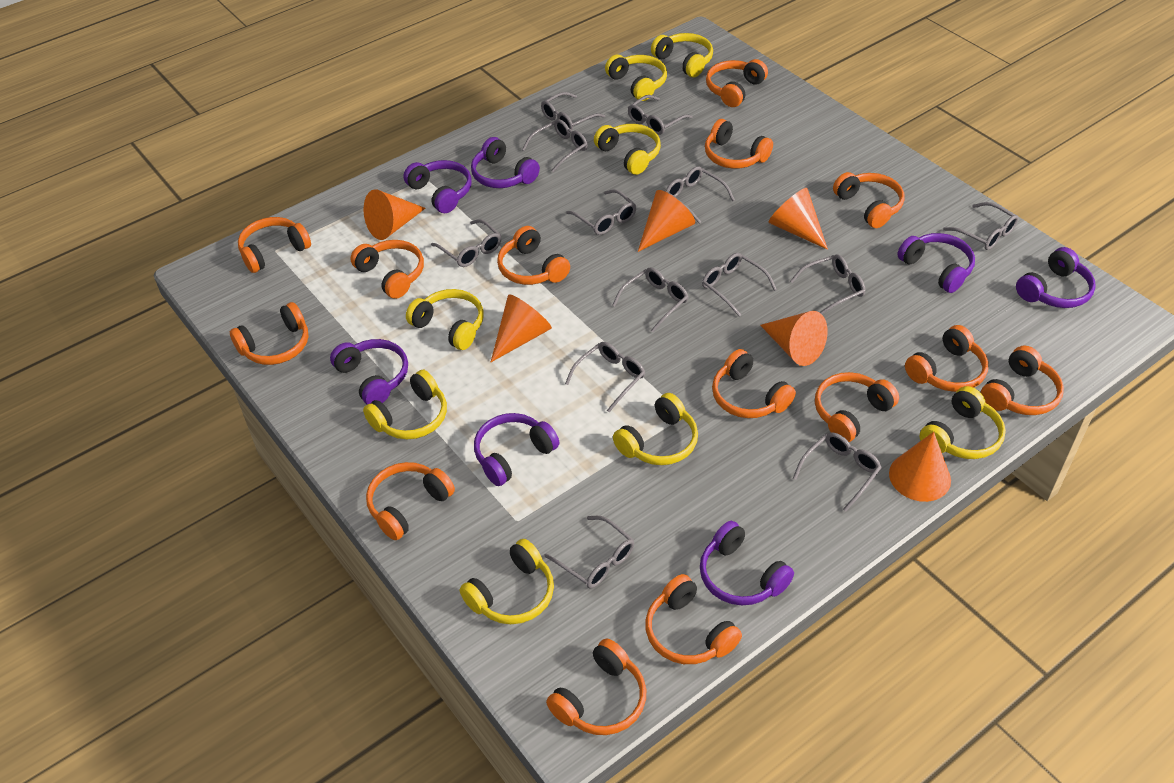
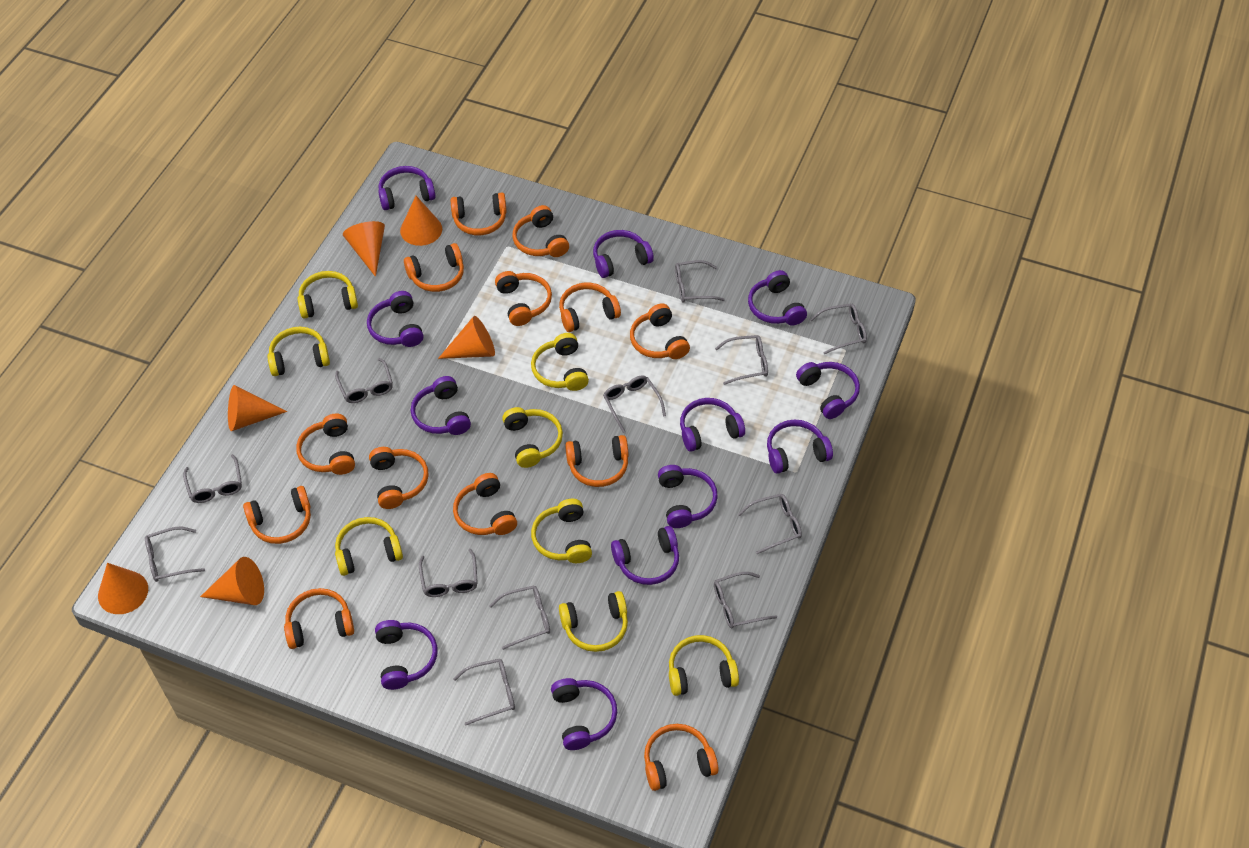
grey glasses: 13 -> 12
orange headphones: 14 -> 13
purple headphones: 7 -> 12

